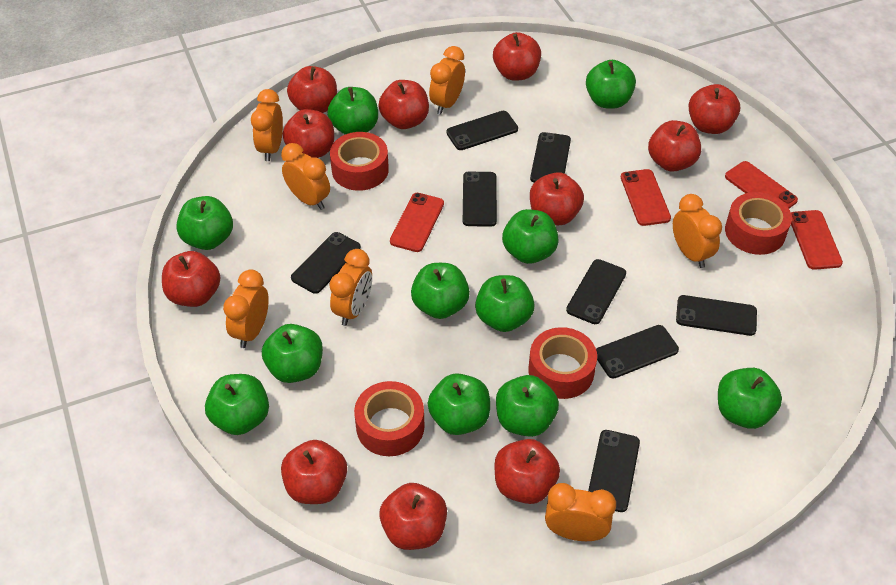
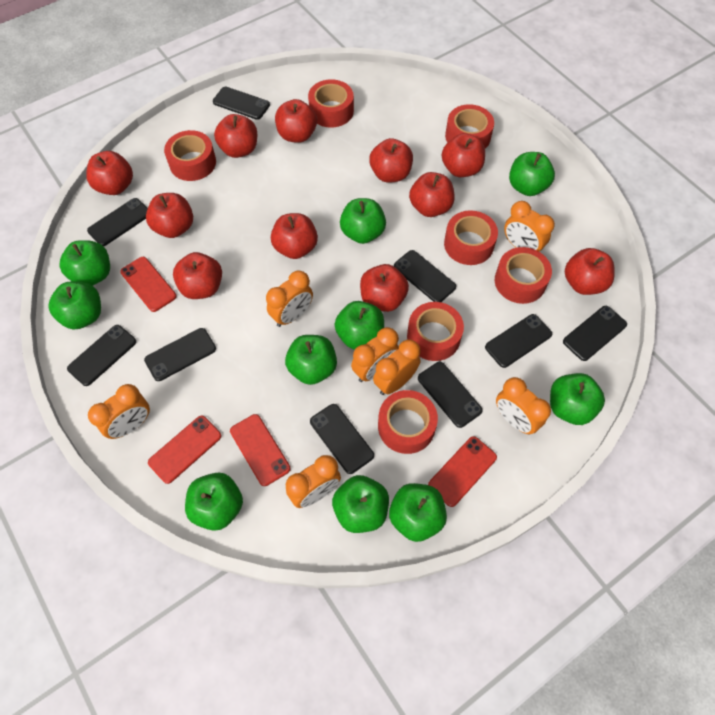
black phone: 8 -> 9
green apple: 11 -> 10
red tape: 4 -> 7

